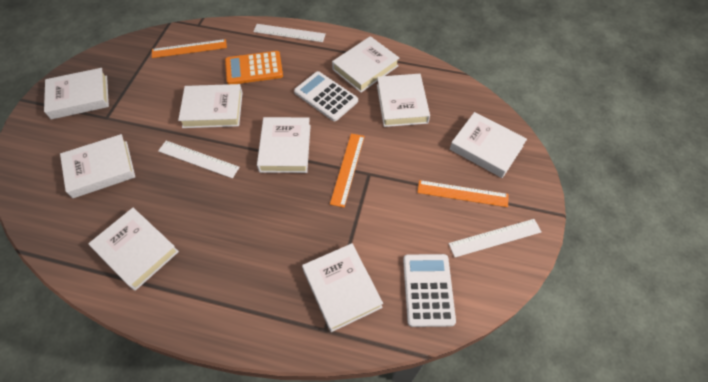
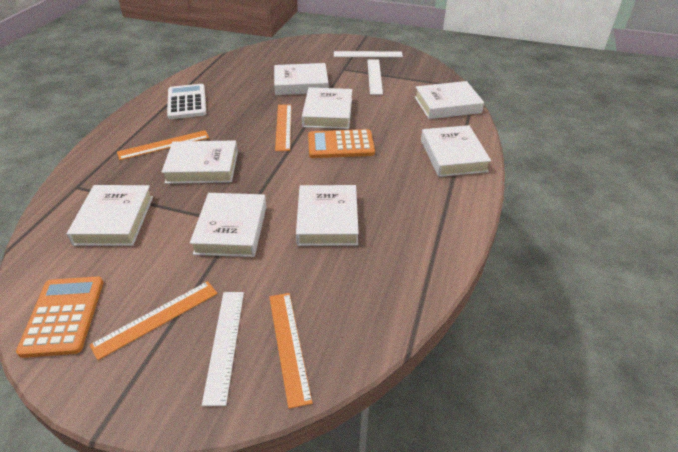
orange calculator: 1 -> 2
orange ruler: 3 -> 4
white book: 9 -> 8
white calculator: 2 -> 1

